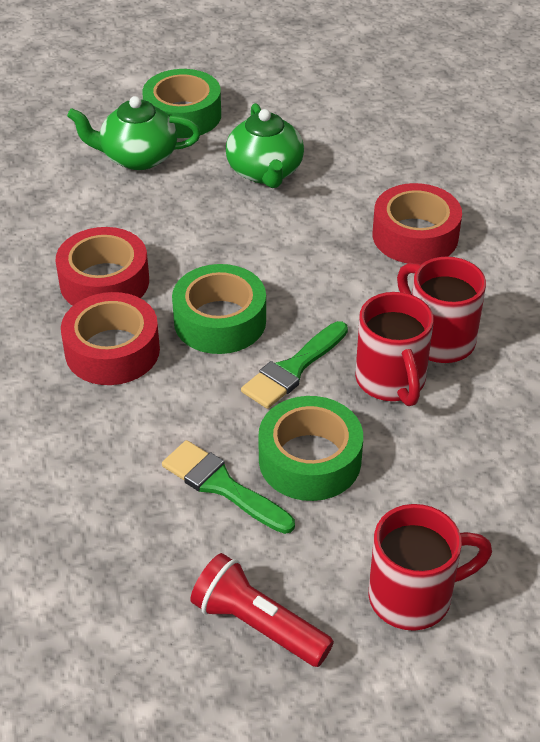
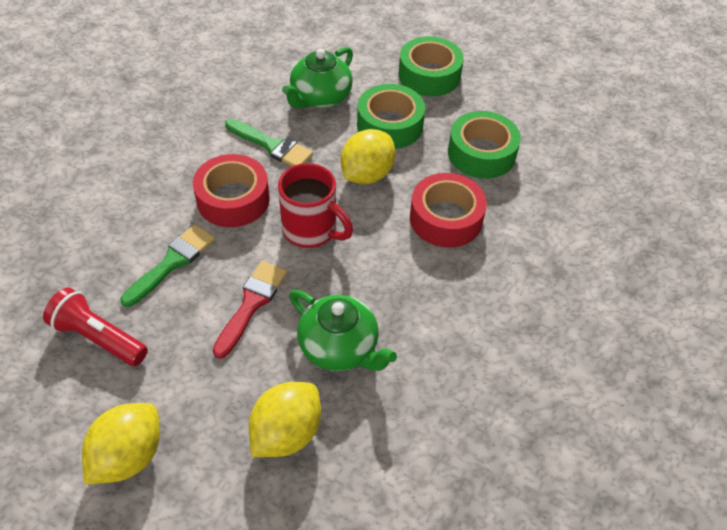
red brush: 0 -> 1
red mug: 3 -> 1
red tape: 3 -> 2
yellow lemon: 0 -> 3

